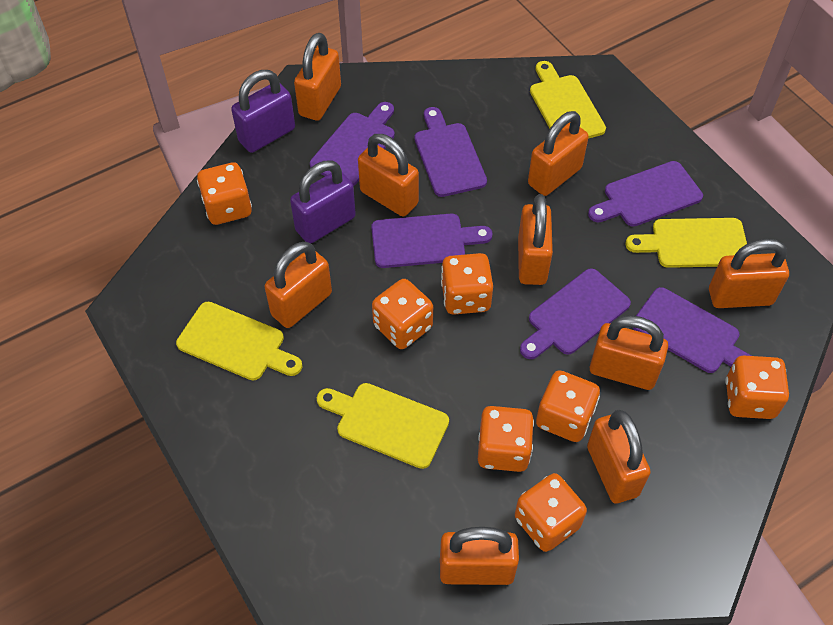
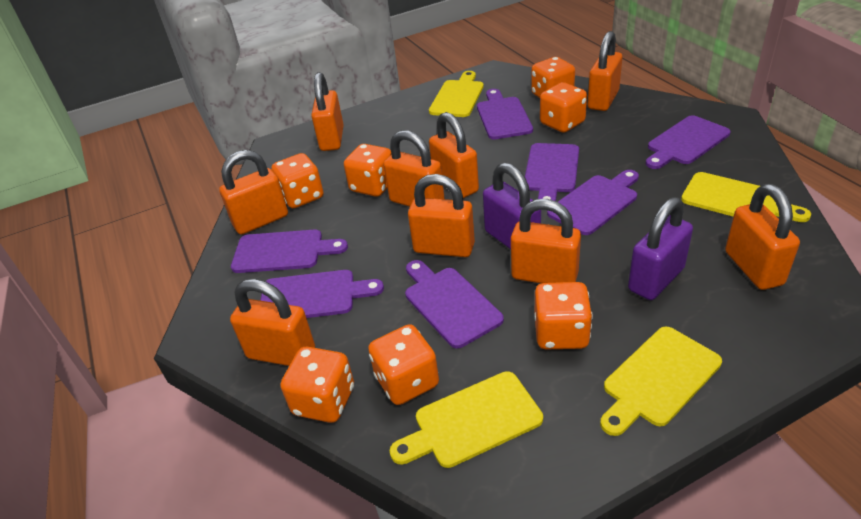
purple cutting board: 6 -> 7

